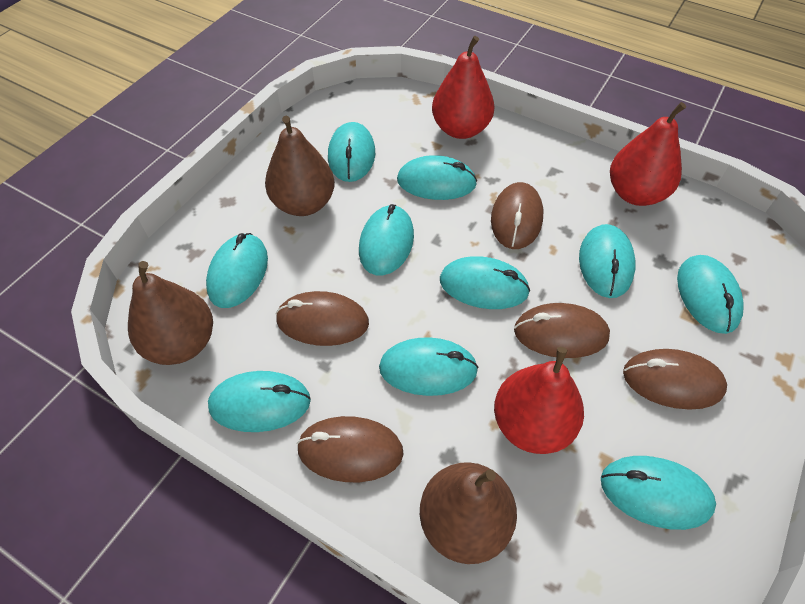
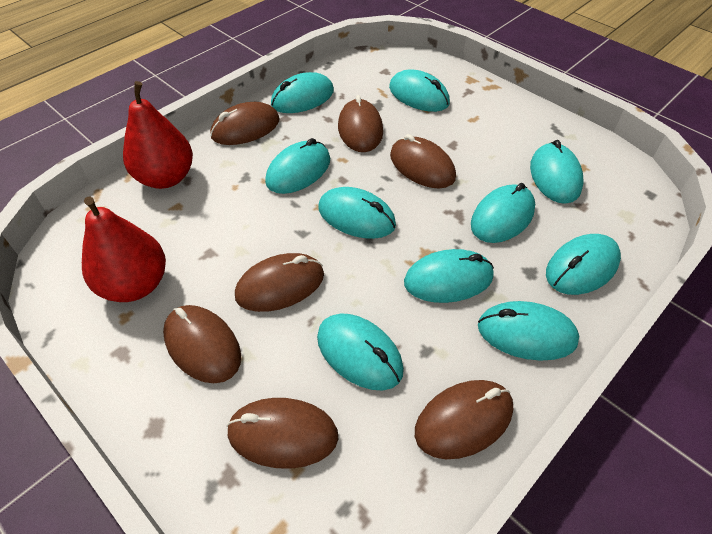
brown mouse: 5 -> 7
brown pear: 3 -> 0
red pear: 3 -> 2

